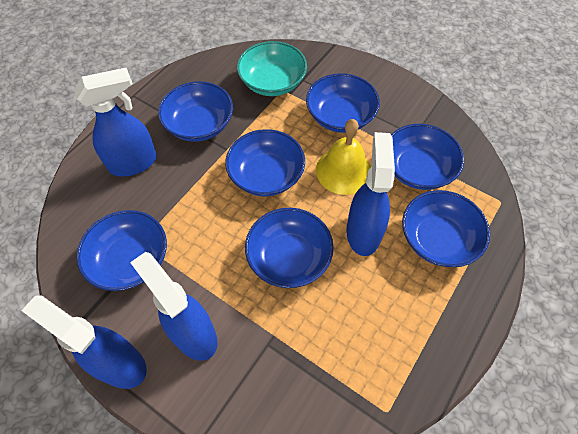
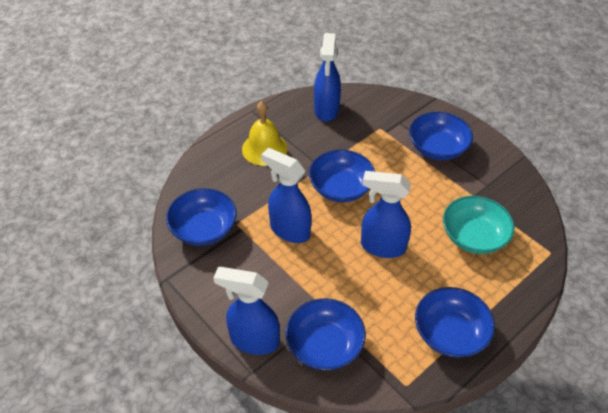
blue bowl: 7 -> 5

